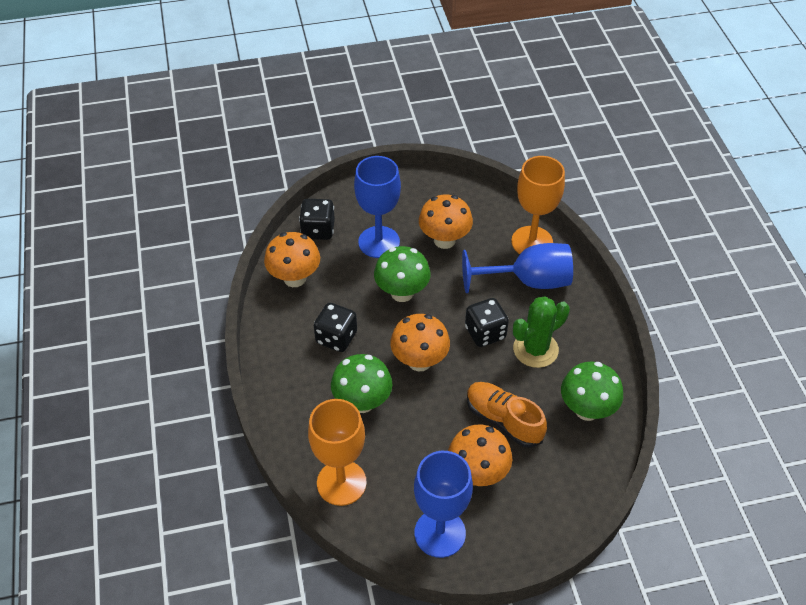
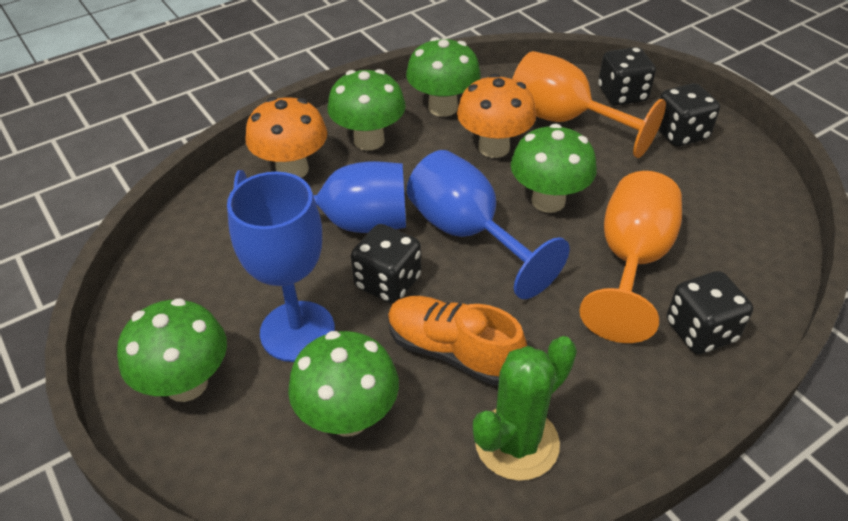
black dice: 3 -> 4
green mushroom: 3 -> 5
orange mushroom: 4 -> 2

